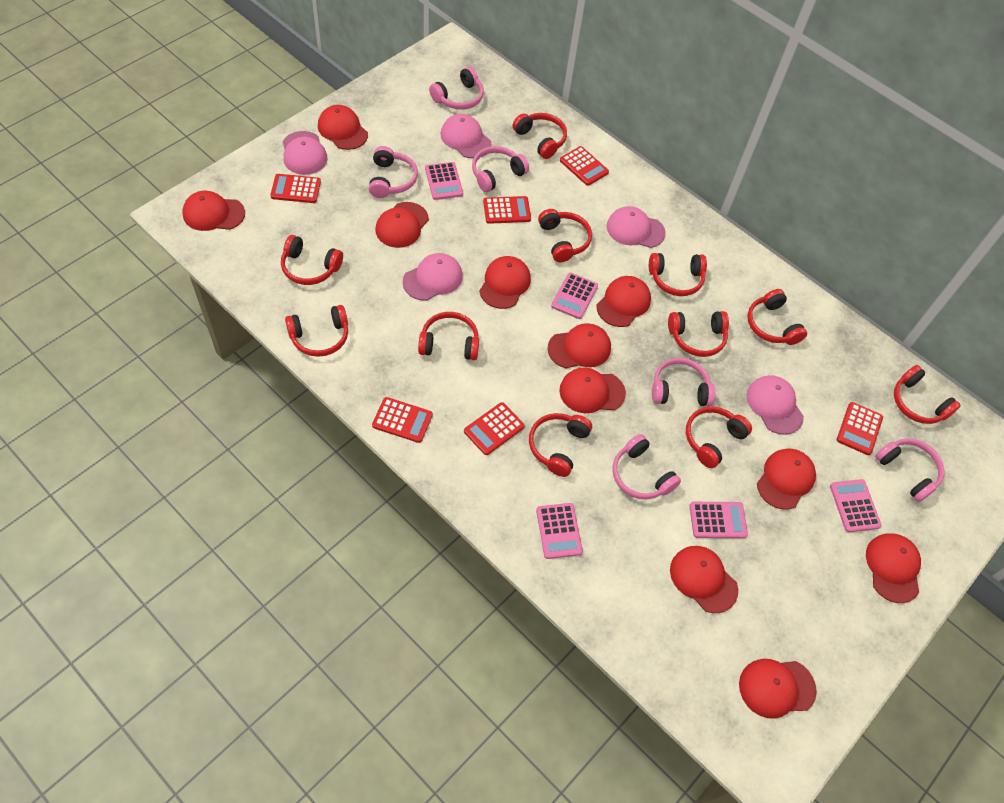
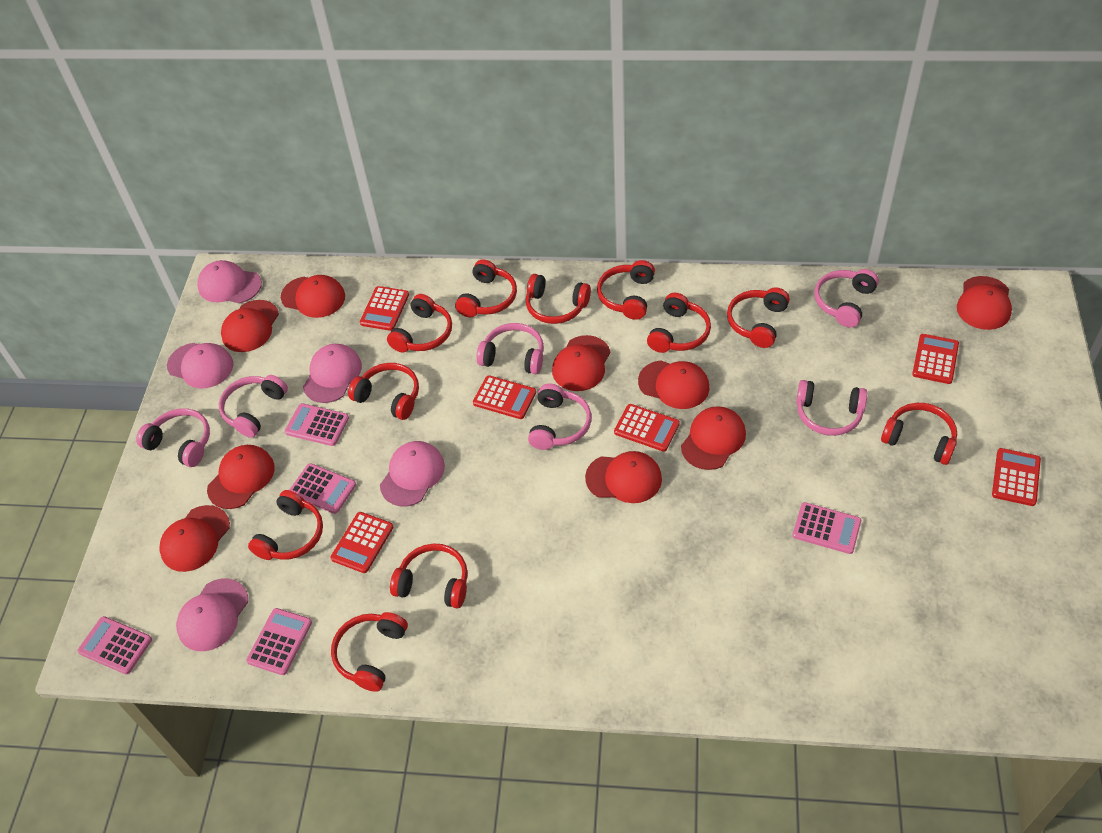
red cap: 11 -> 9

